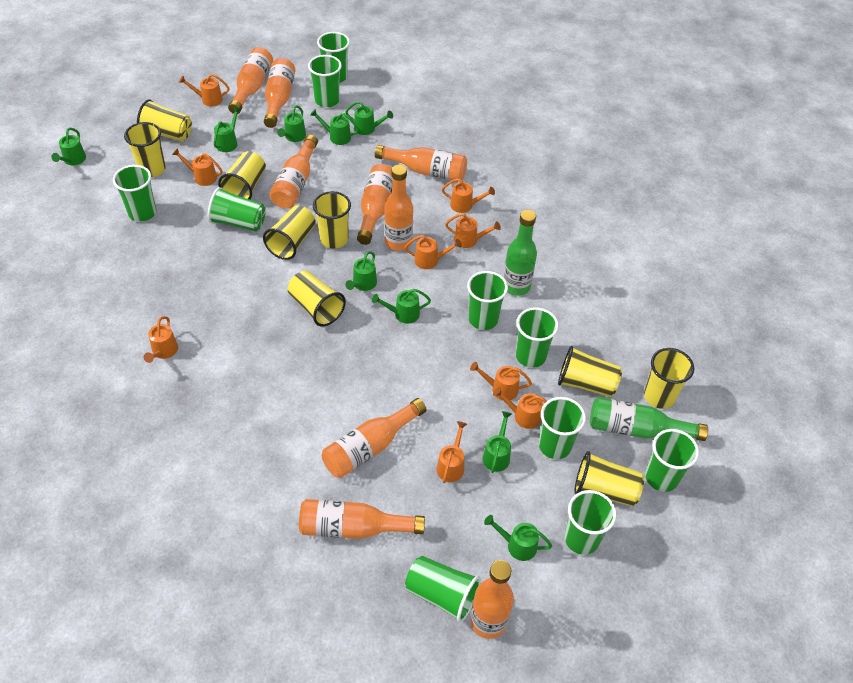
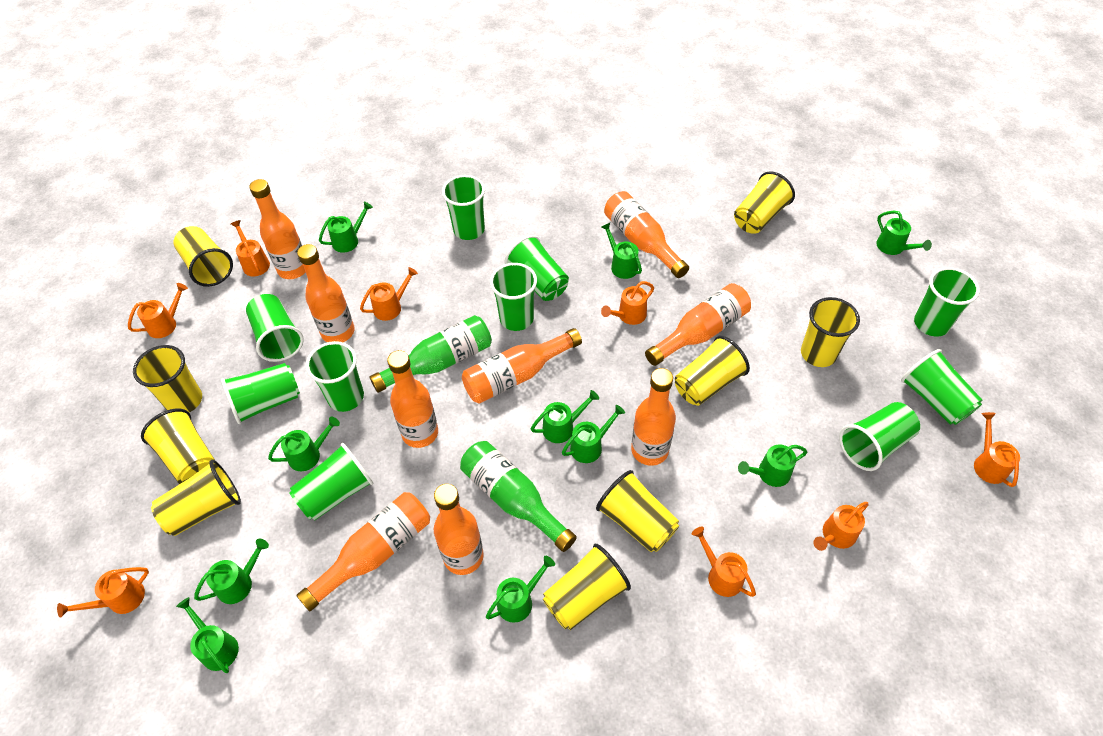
green watering can: 9 -> 10
orange watering can: 9 -> 8

